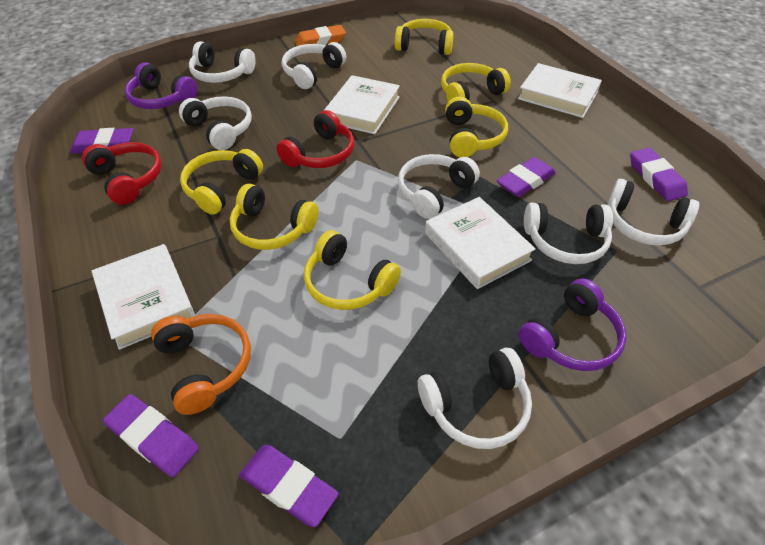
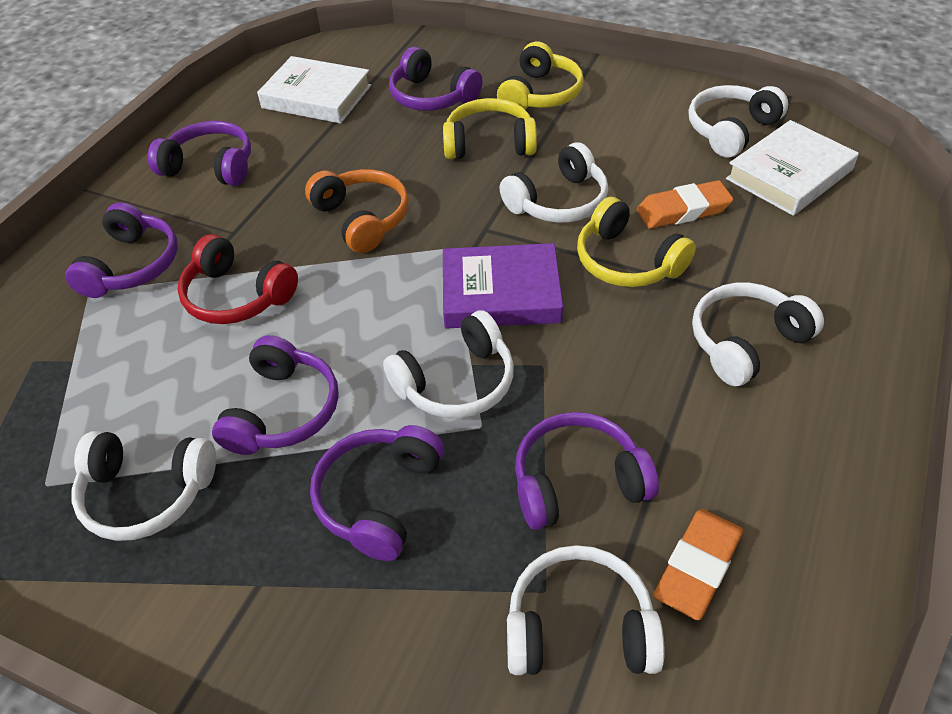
orange eraser: 1 -> 2
purple book: 0 -> 1
purple eraser: 5 -> 0
purple headphones: 2 -> 6
red headphones: 2 -> 1
white book: 4 -> 2
white headphones: 7 -> 6
yellow headphones: 6 -> 3

